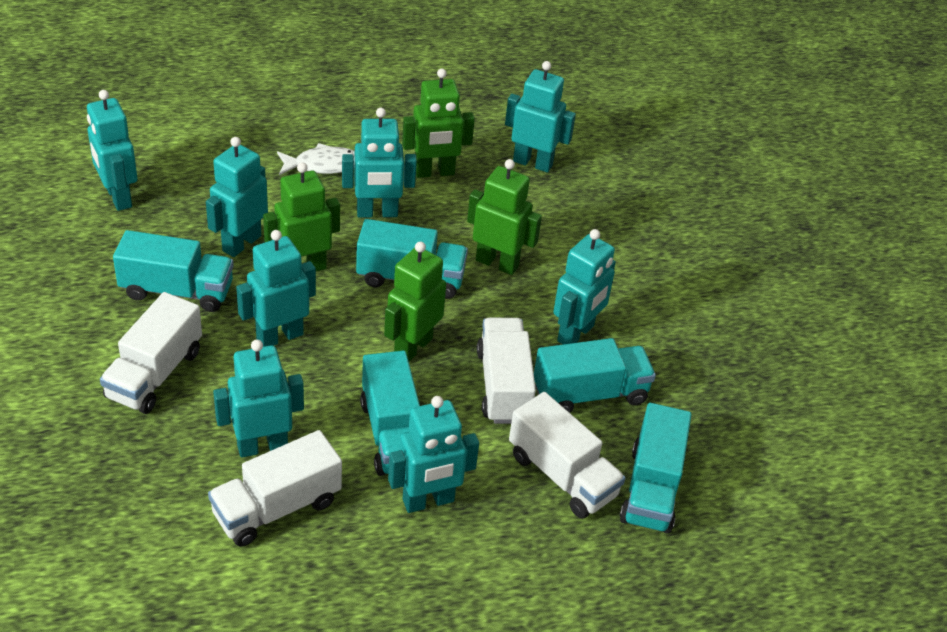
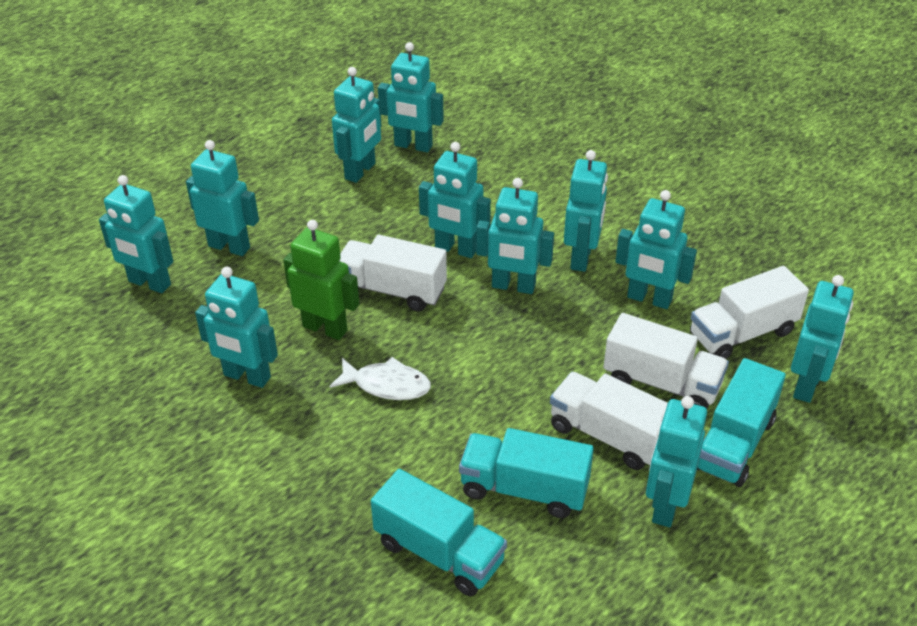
green robot: 4 -> 1
turquoise robot: 8 -> 11
turquoise truck: 5 -> 3

